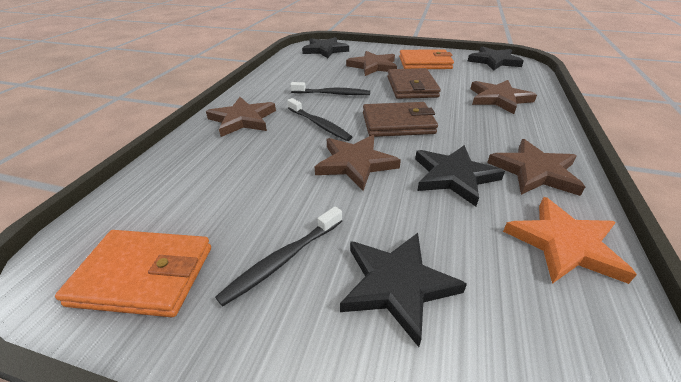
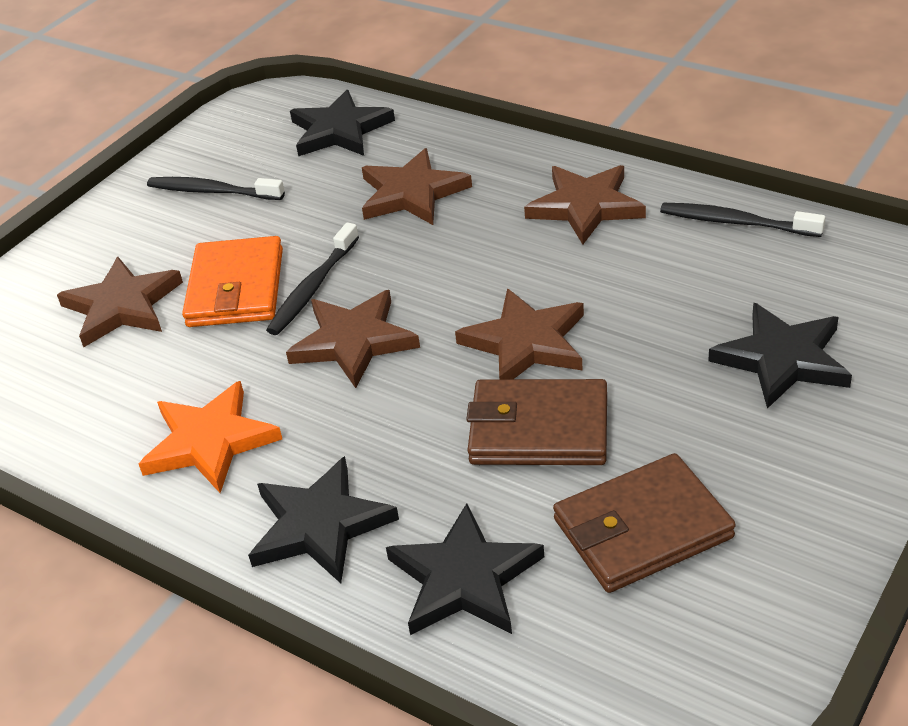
orange wallet: 2 -> 1

